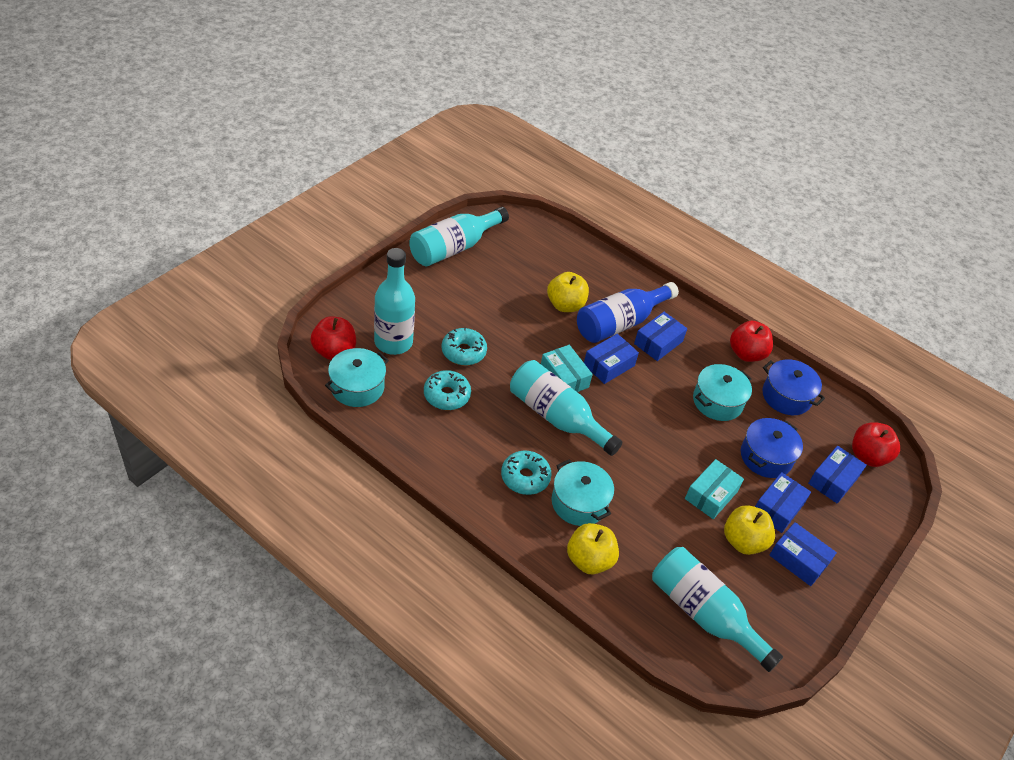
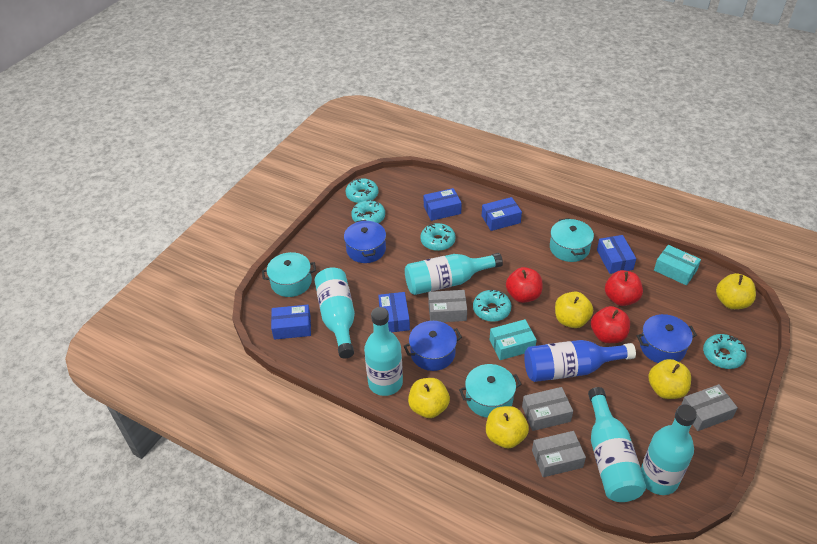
blue pot: 2 -> 3
grey box: 0 -> 4
turquoise bottle: 4 -> 5
turquoise donut: 3 -> 5
yellow apple: 3 -> 5

